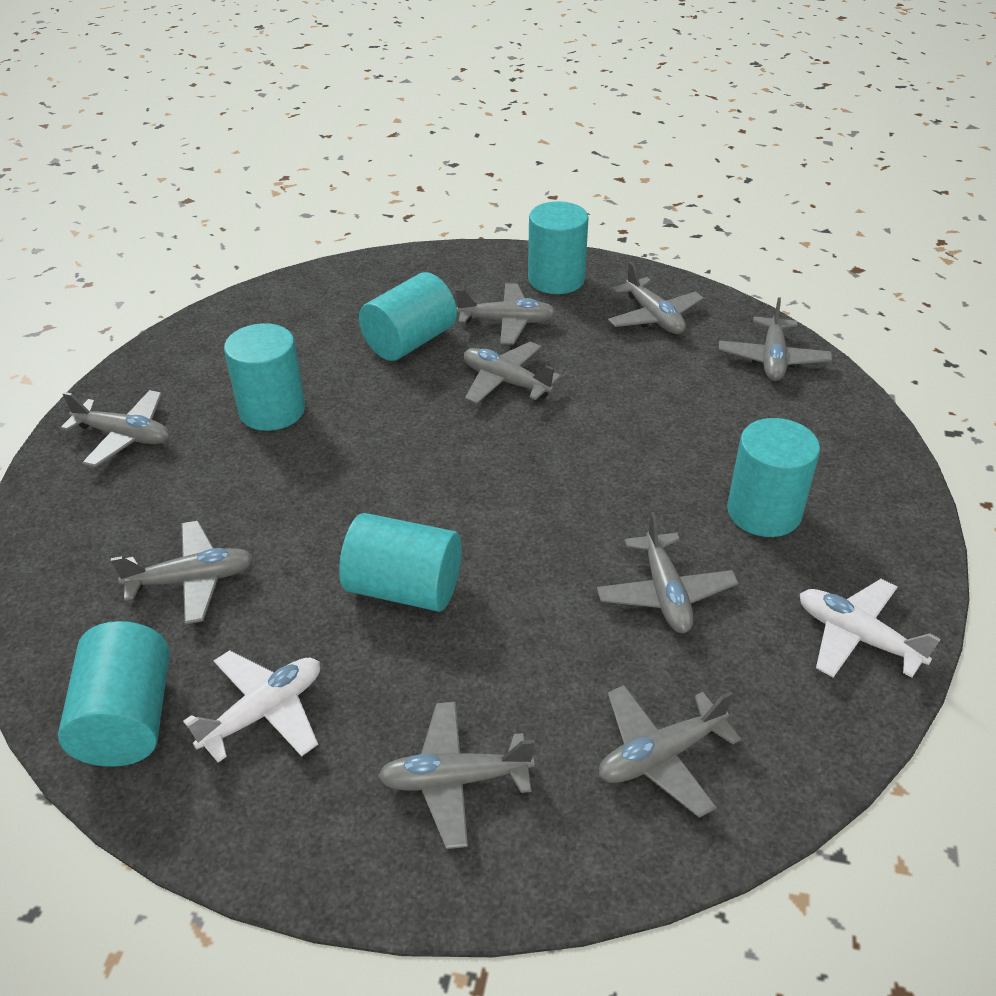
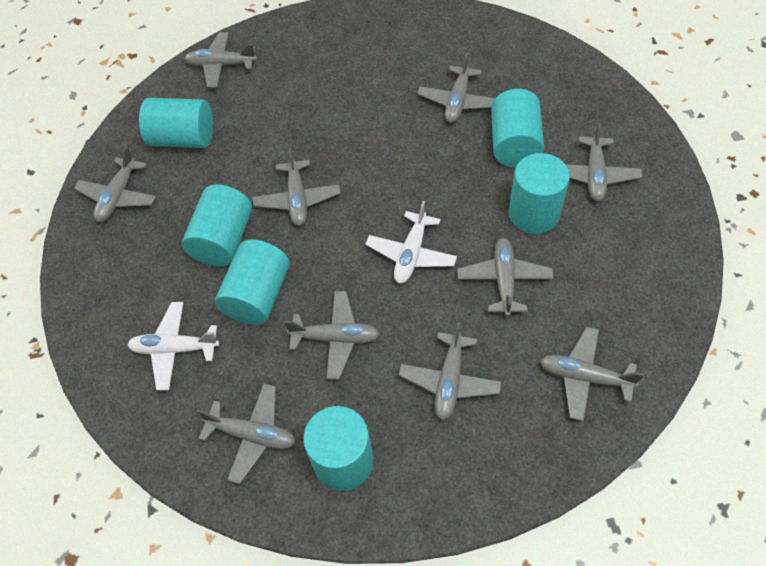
grey plane: 9 -> 10

